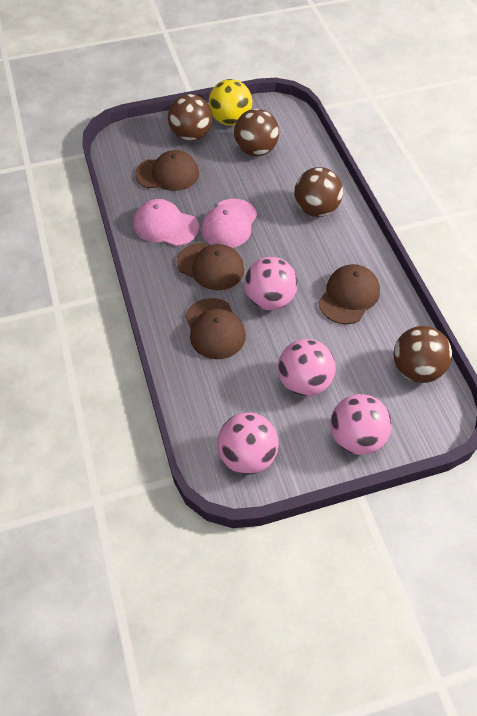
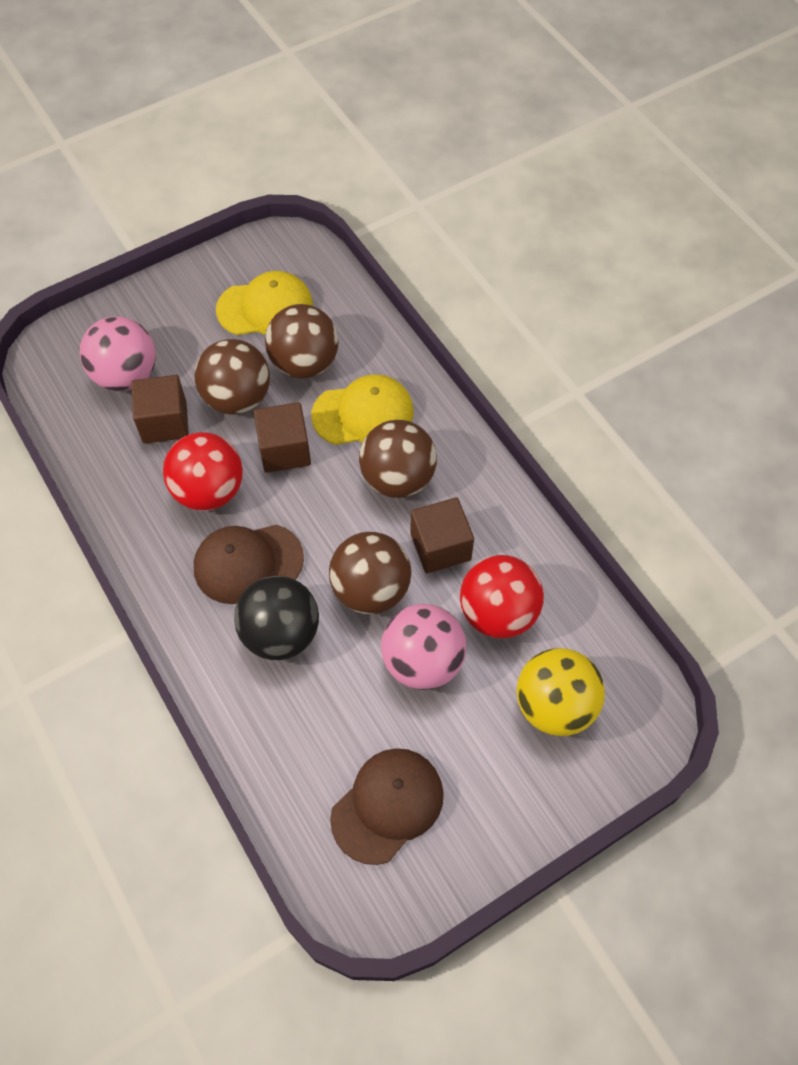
black ball: 0 -> 1
brown cap: 4 -> 2
brown cube: 0 -> 3
pink ball: 4 -> 2
pink cap: 2 -> 0
red ball: 0 -> 2
yellow cap: 0 -> 2

